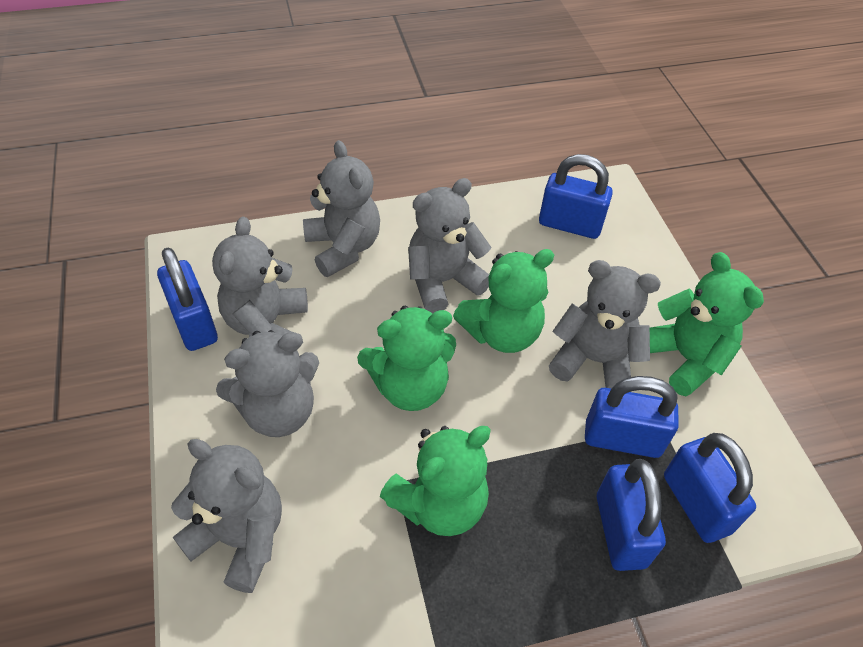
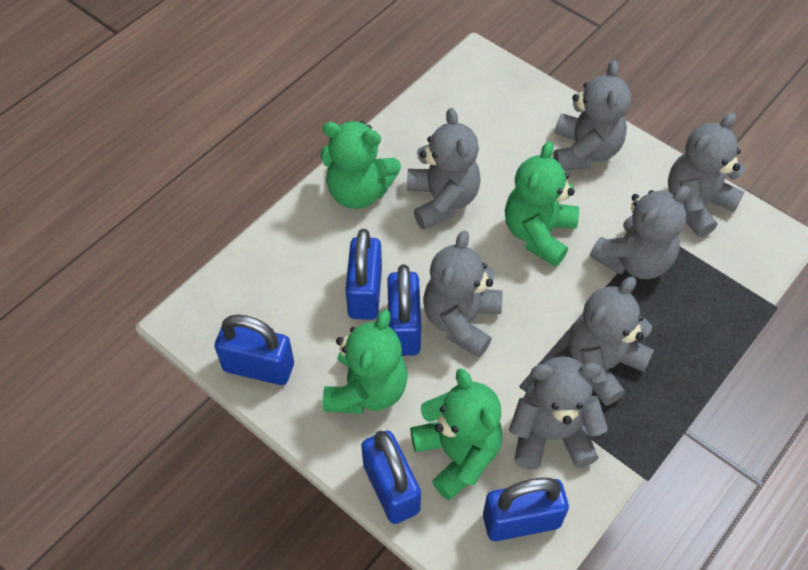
grey teddy bear: 6 -> 7

